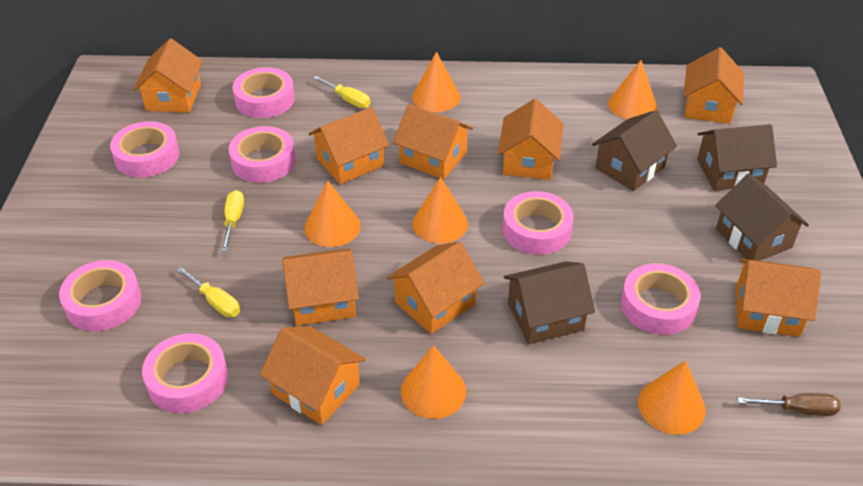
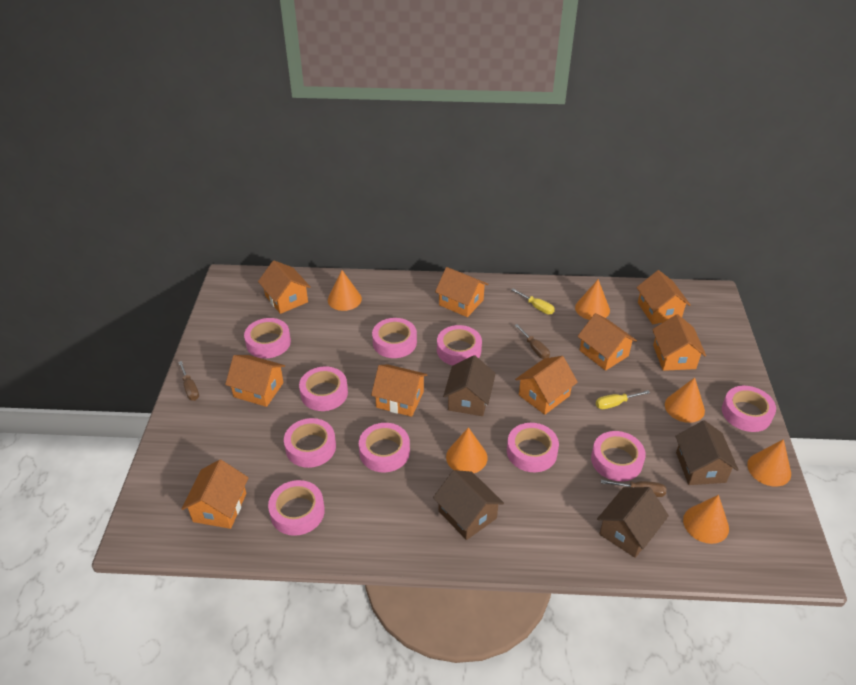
brown screwdriver: 1 -> 3
pink tape: 7 -> 10
yellow screwdriver: 3 -> 2

